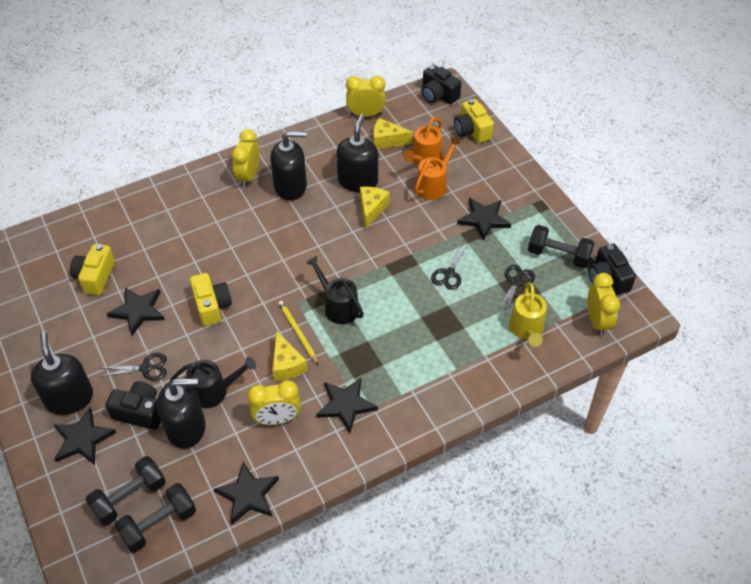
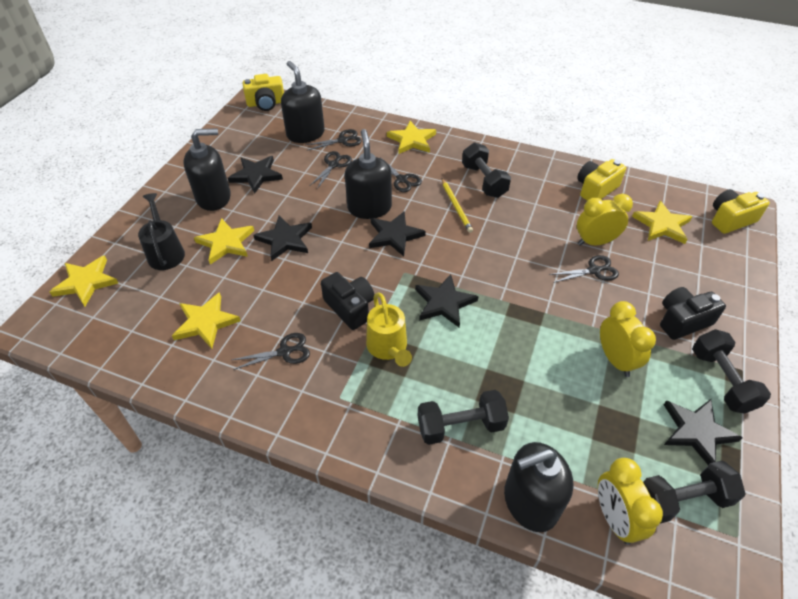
black camera: 3 -> 2
black dumbbell: 3 -> 4
black scissors: 3 -> 5
black watering can: 2 -> 1
orange watering can: 2 -> 0
yellow cheese: 3 -> 0
yellow clock: 4 -> 3
yellow star: 0 -> 5

